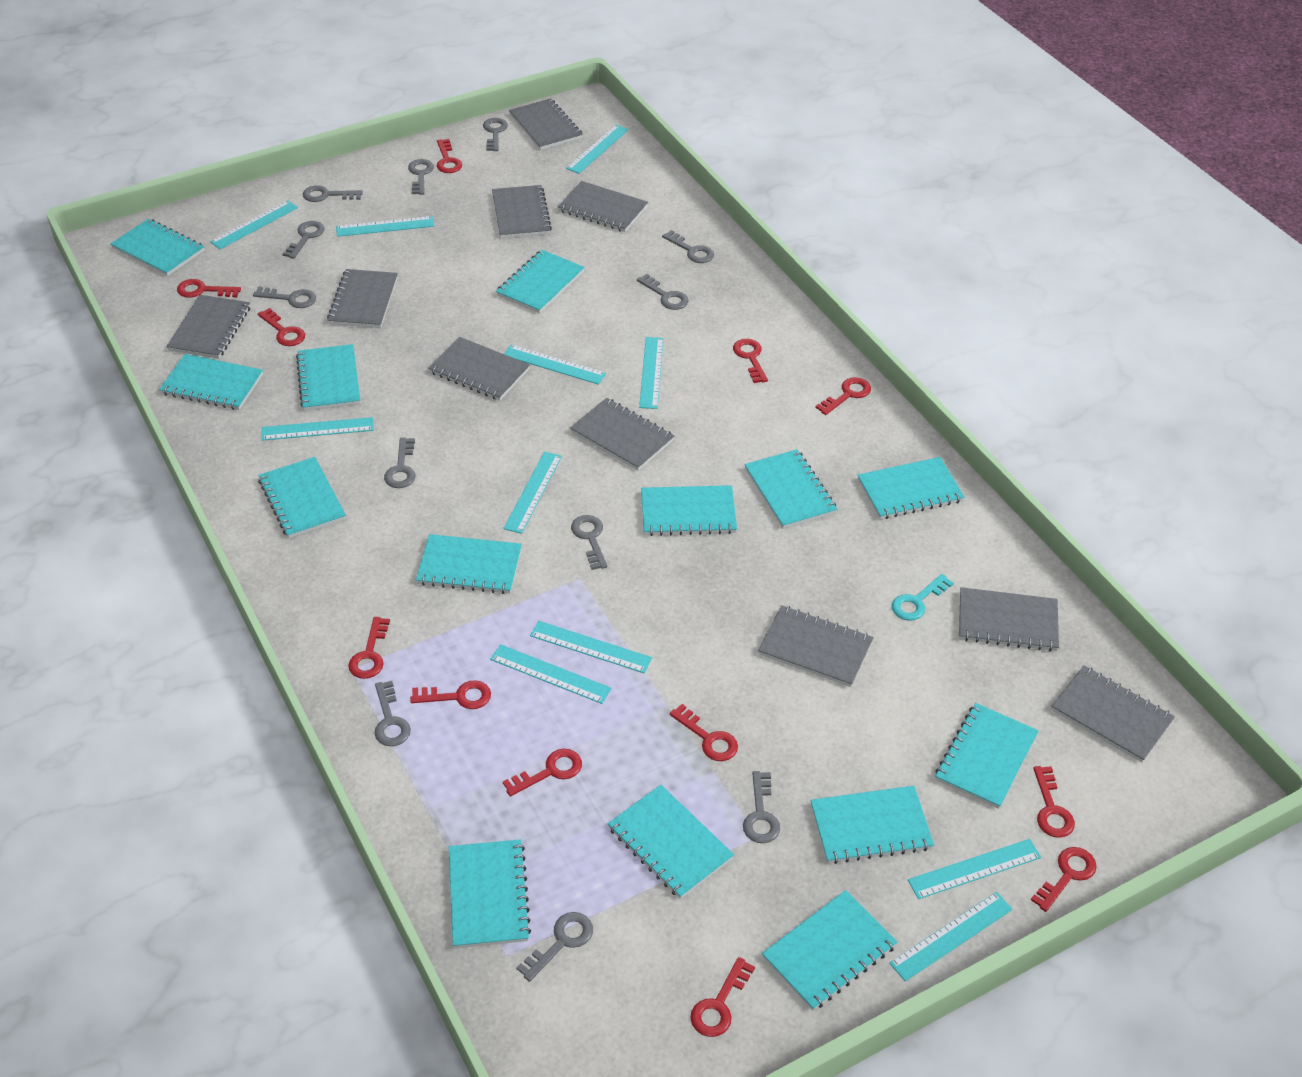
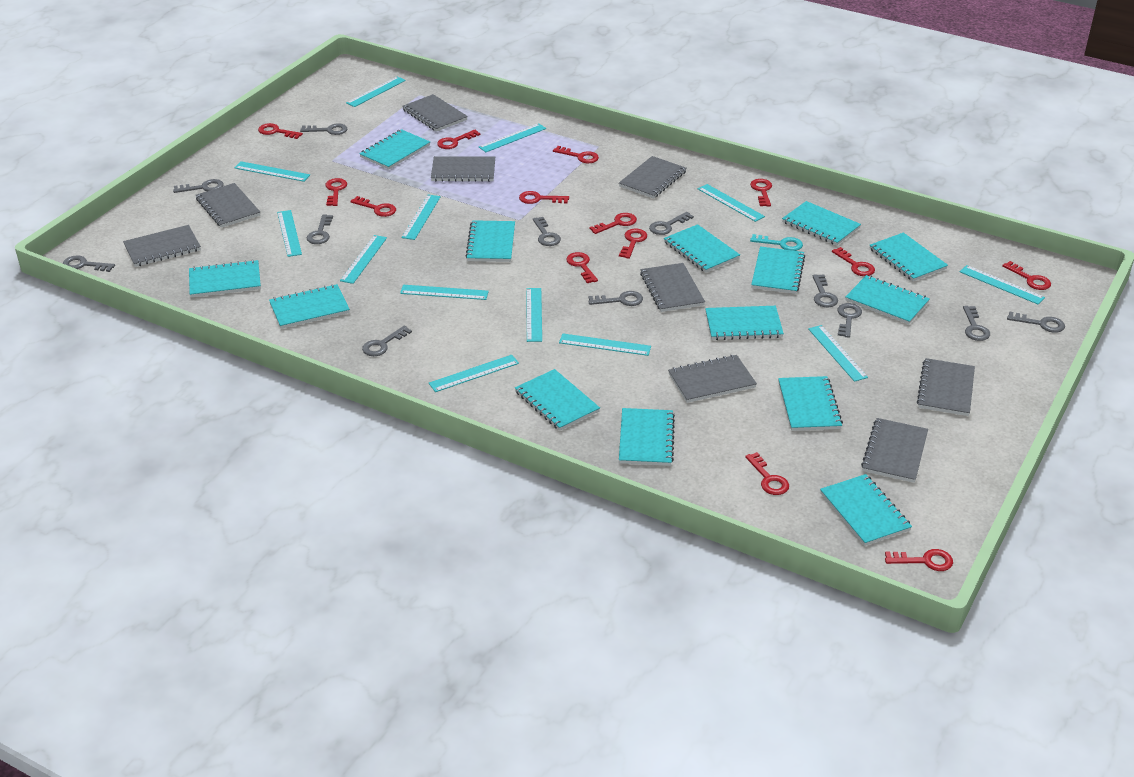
grey notebook: 10 -> 9
red key: 12 -> 14
turquoise ruler: 11 -> 13

